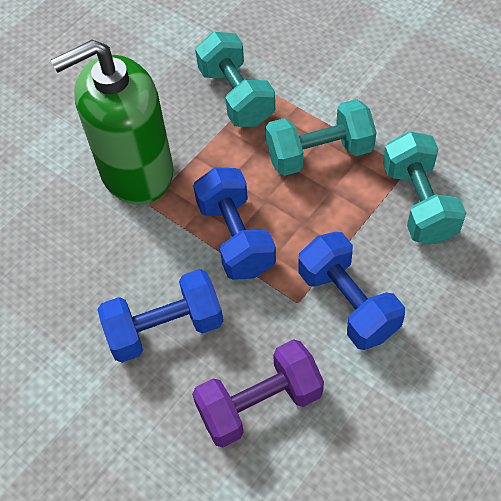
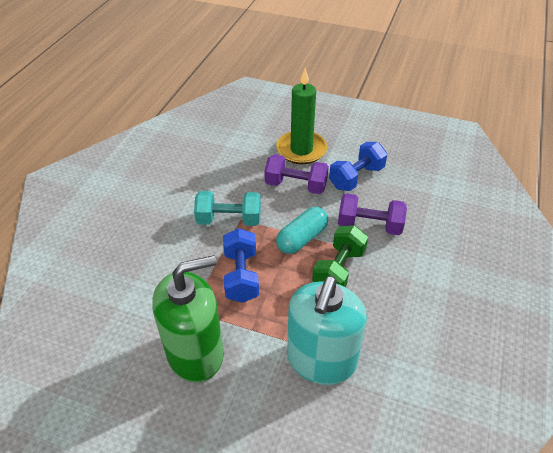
blue dumbbell: 3 -> 2
green candle: 0 -> 1
green dumbbell: 0 -> 1
purple dumbbell: 1 -> 2
turquoise capsule: 0 -> 1
turquoise dumbbell: 3 -> 1
turquoise soap dispenser: 0 -> 1

